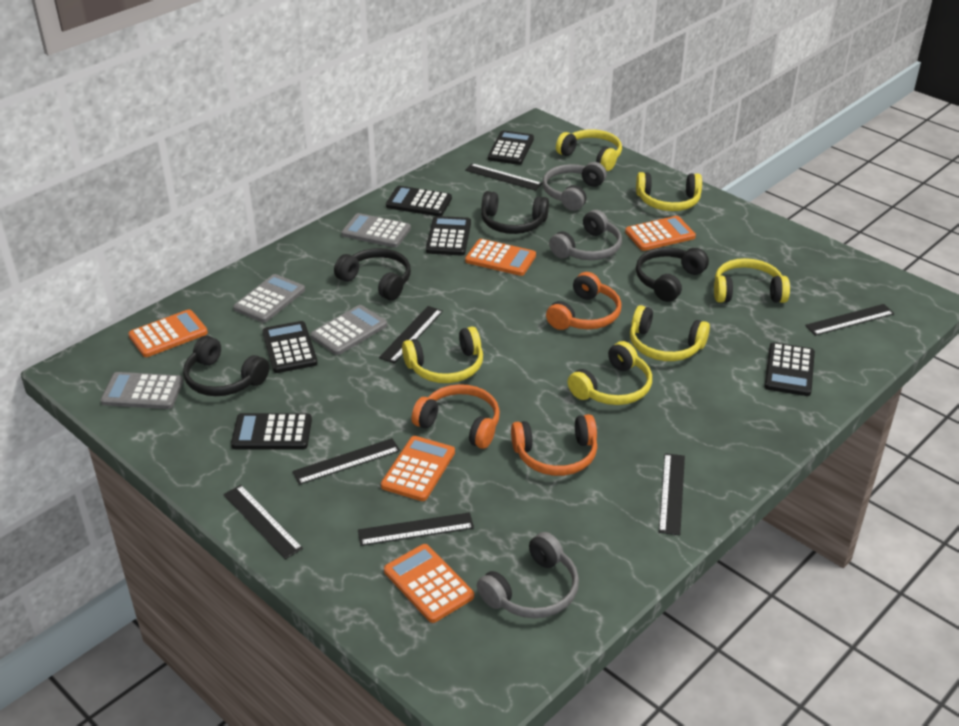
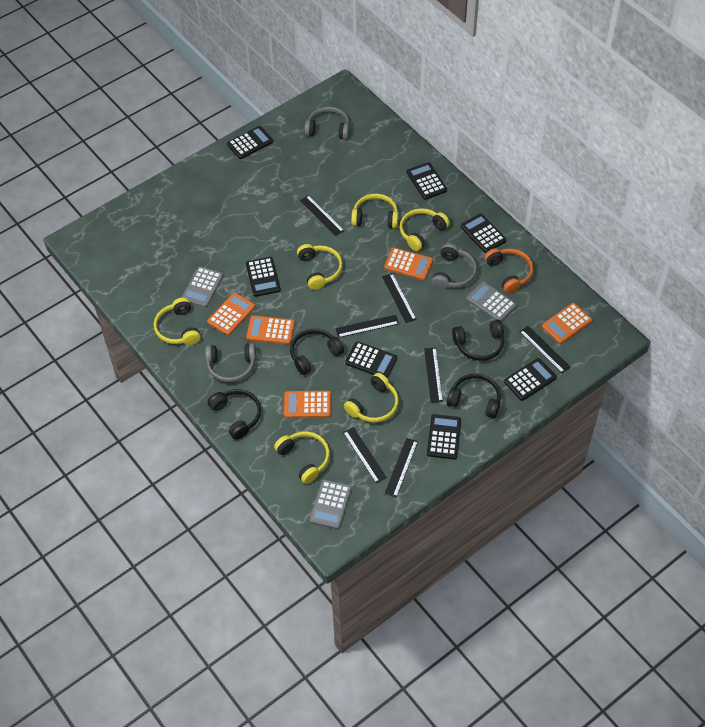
black calculator: 6 -> 7
grey calculator: 4 -> 3
orange headphones: 3 -> 1

